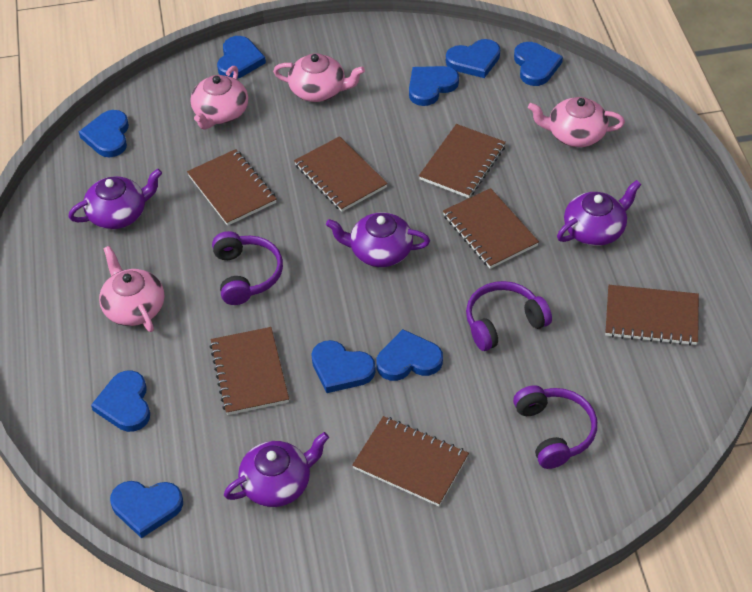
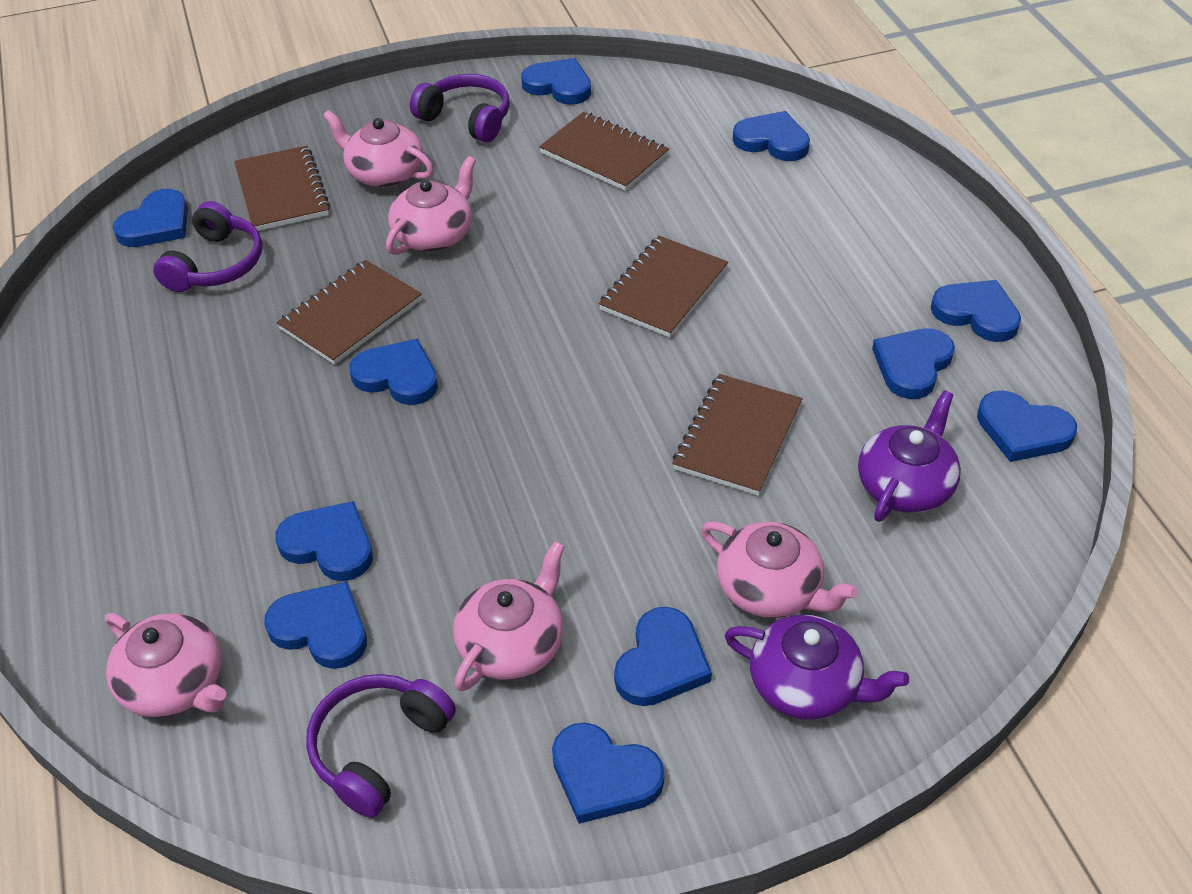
blue heart: 9 -> 11
brown notebook: 7 -> 5
pink teapot: 4 -> 5
purple teapot: 4 -> 2

